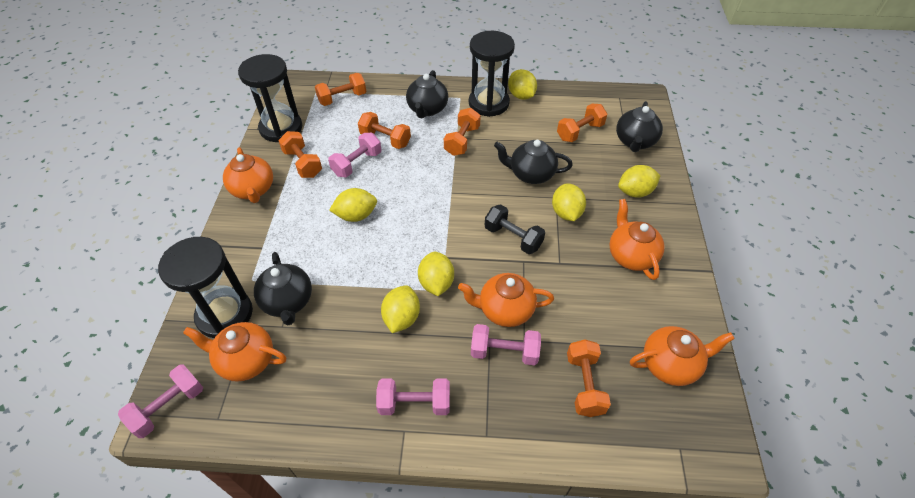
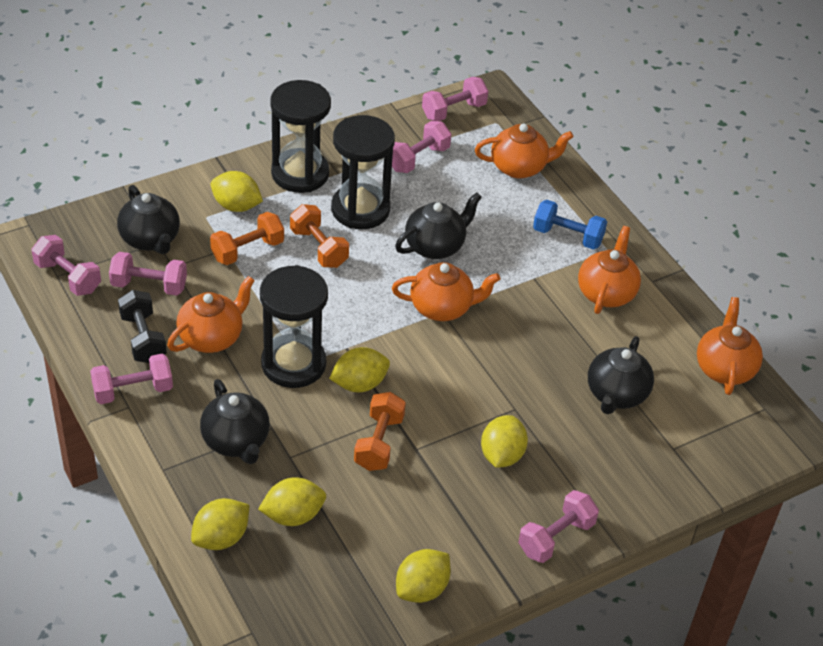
blue dumbbell: 0 -> 1
orange dumbbell: 6 -> 3
pink dumbbell: 4 -> 6

